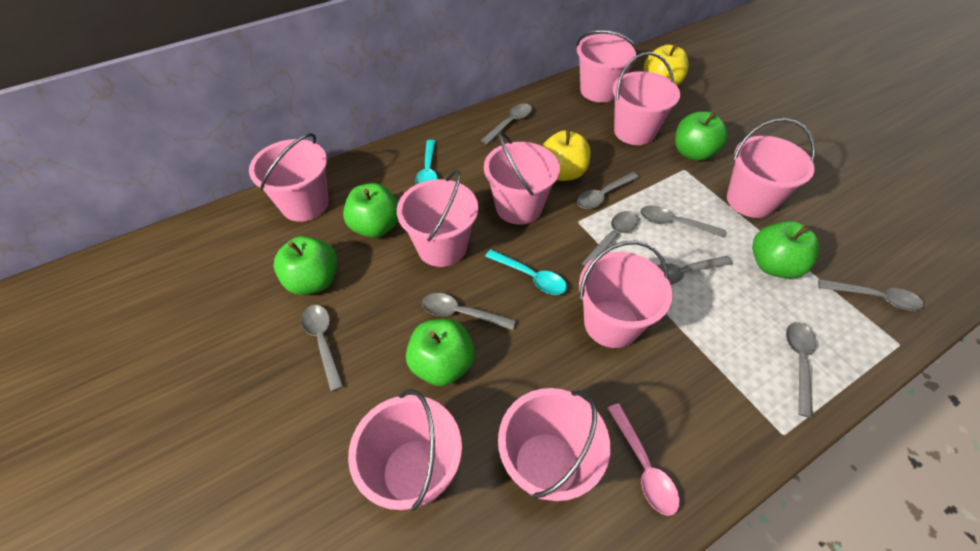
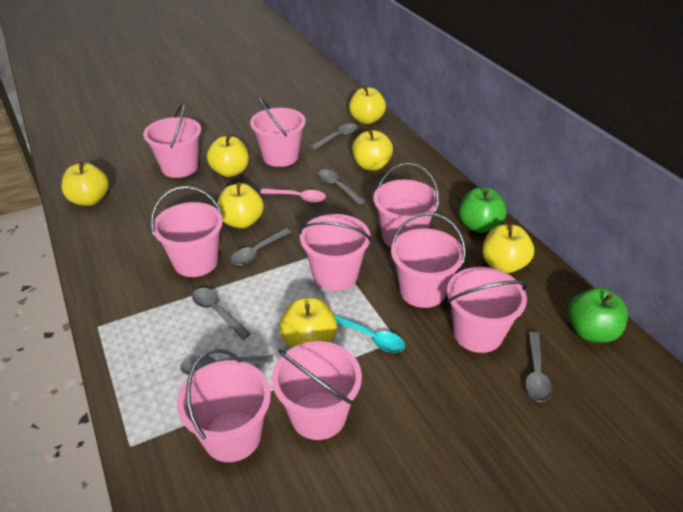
green apple: 5 -> 2
grey spoon: 9 -> 6
turquoise spoon: 2 -> 1
yellow apple: 2 -> 7

